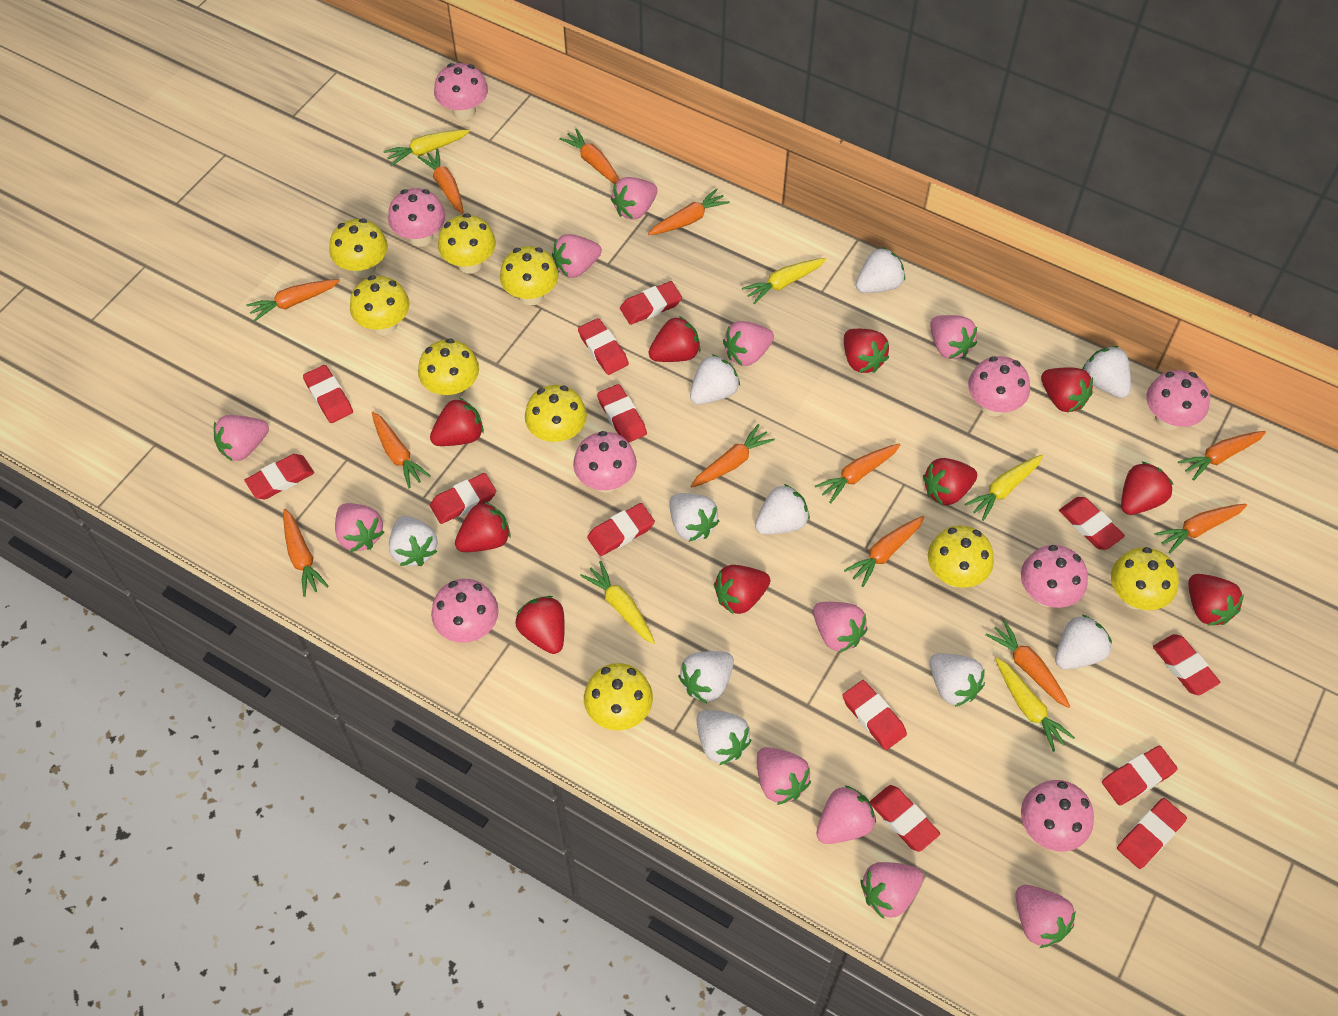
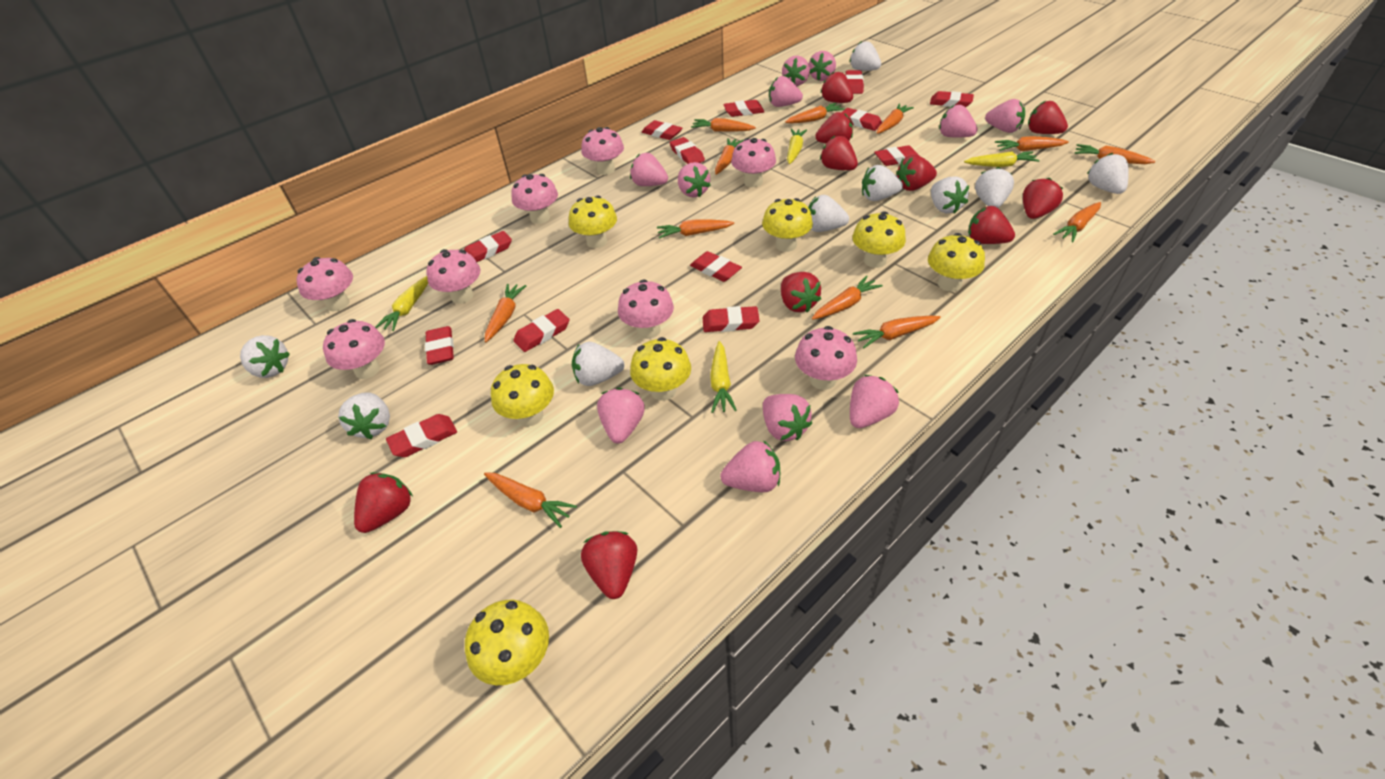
white strawberry: 10 -> 9
yellow carrot: 5 -> 4
yellow mushroom: 9 -> 7

